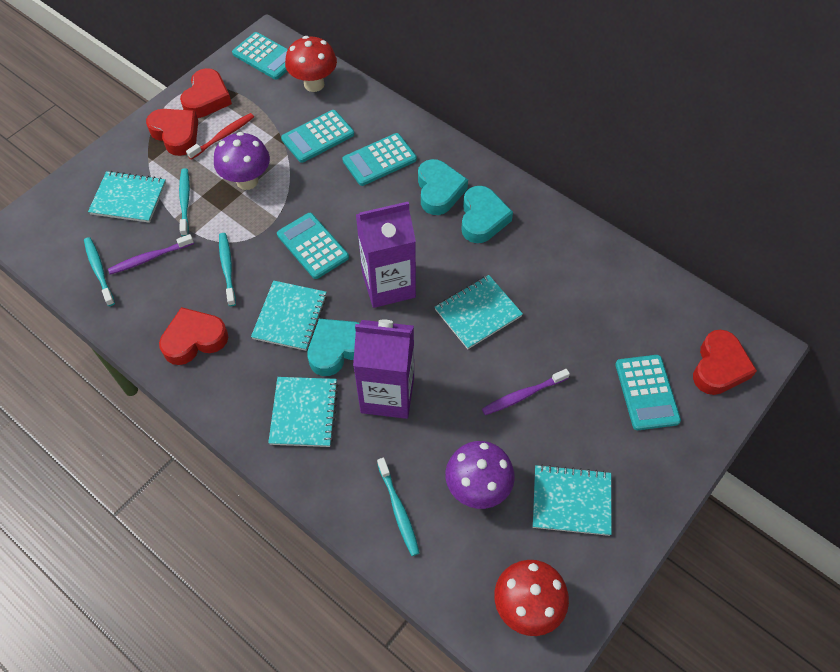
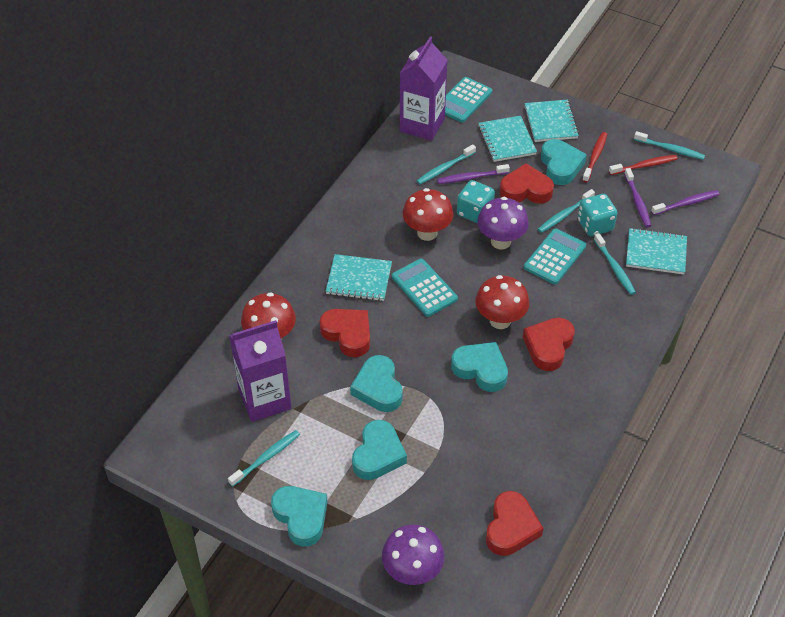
purple toothbrush: 2 -> 3
red mushroom: 2 -> 3
red toothbrush: 1 -> 2
turquoise calculator: 5 -> 3
turquoise dice: 0 -> 2
turquoise heart: 3 -> 5
turquoise notebook: 5 -> 4
turquoise toothbrush: 4 -> 5

